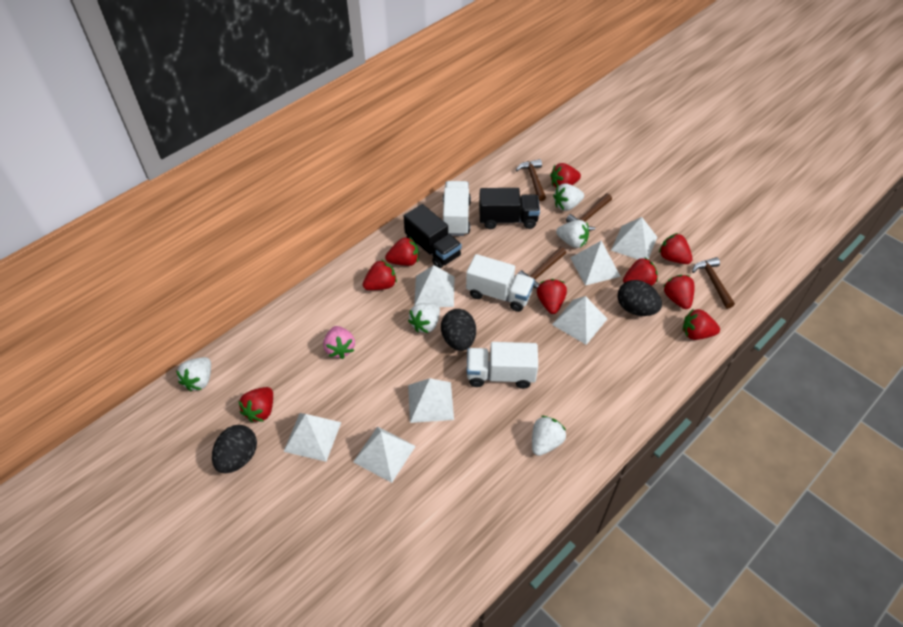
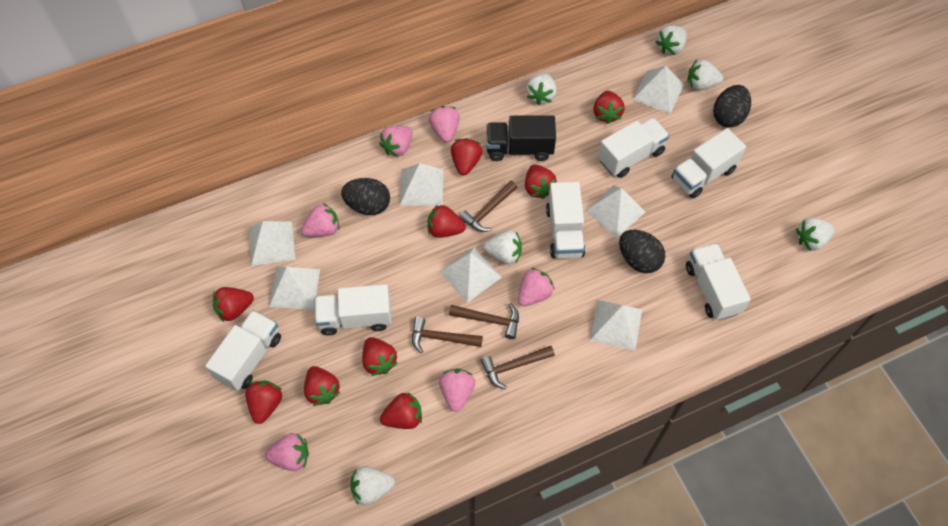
black truck: 2 -> 1
pink strawberry: 1 -> 6
white strawberry: 5 -> 6
white truck: 3 -> 6

